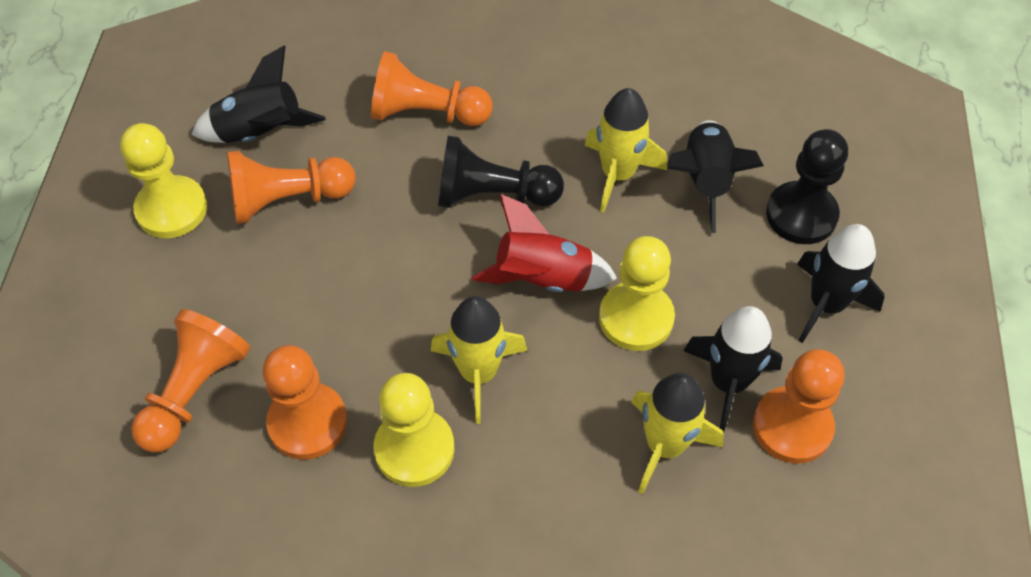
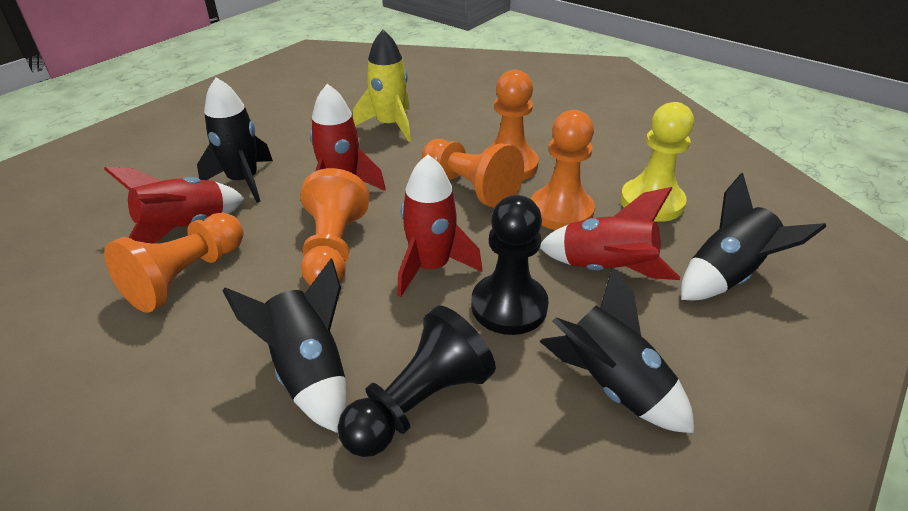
red rocket: 1 -> 4
yellow pawn: 3 -> 1
yellow rocket: 3 -> 1

